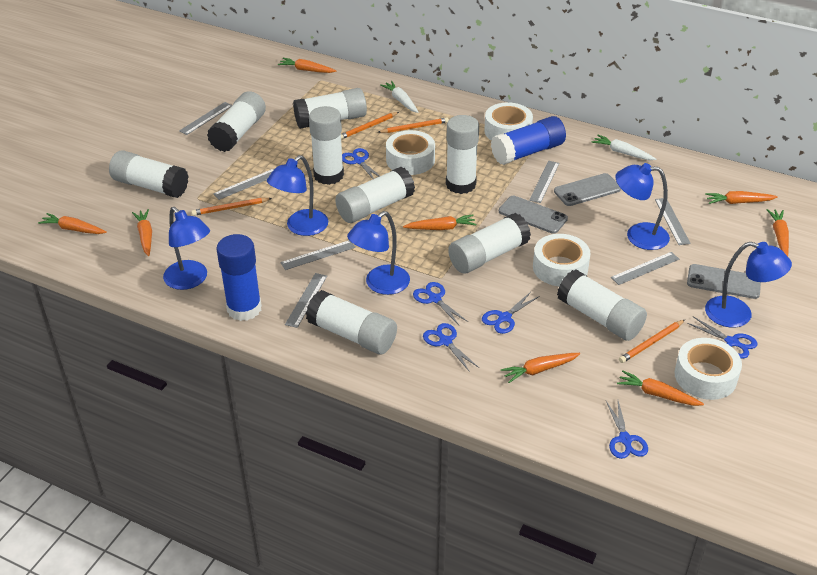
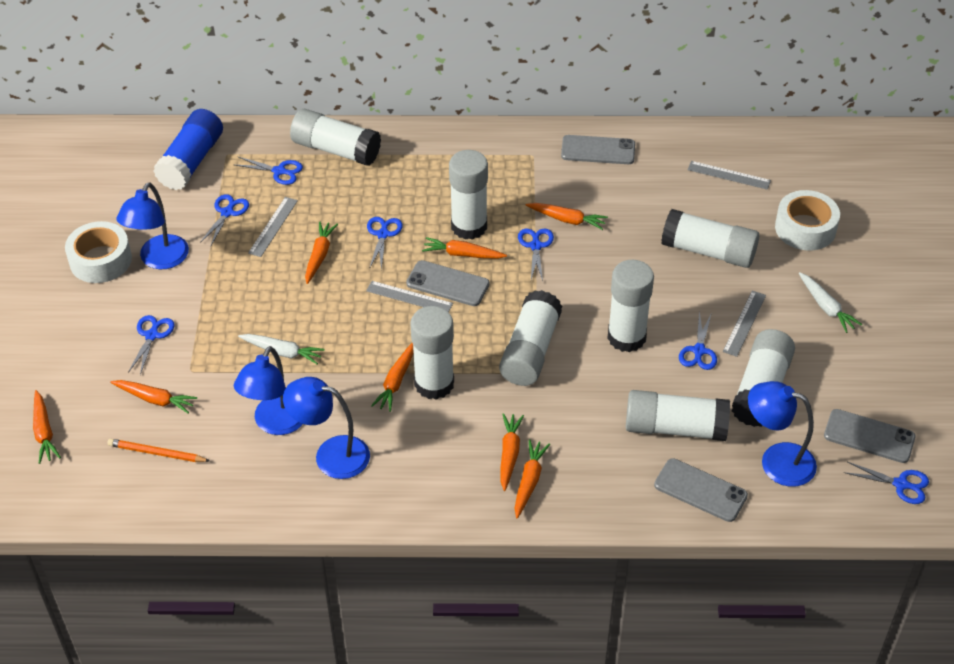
blue glue stick: 2 -> 1
blue lamp: 5 -> 4
blue scissors: 6 -> 7
grey phone: 3 -> 4
grey ruler: 7 -> 4
orange pencil: 4 -> 1
white glue stick: 9 -> 8
white tape: 4 -> 2

